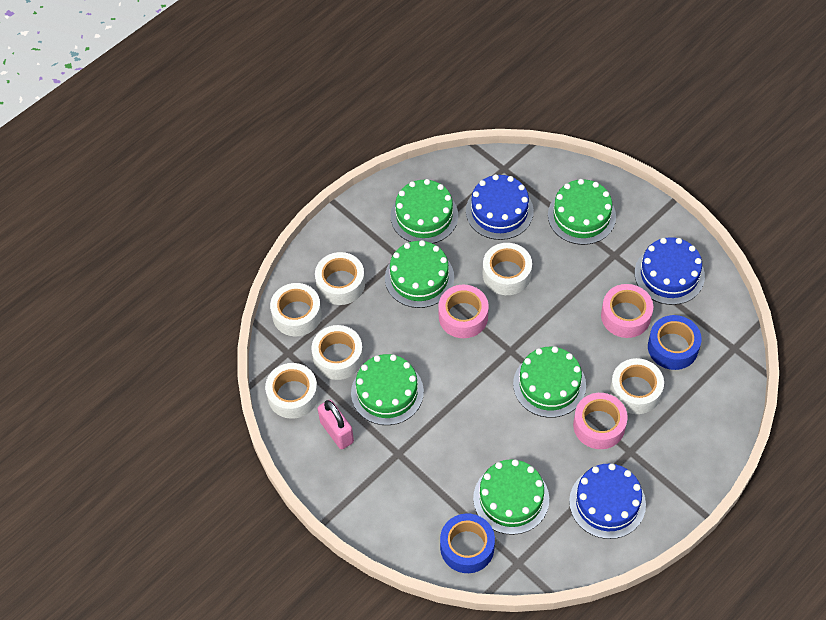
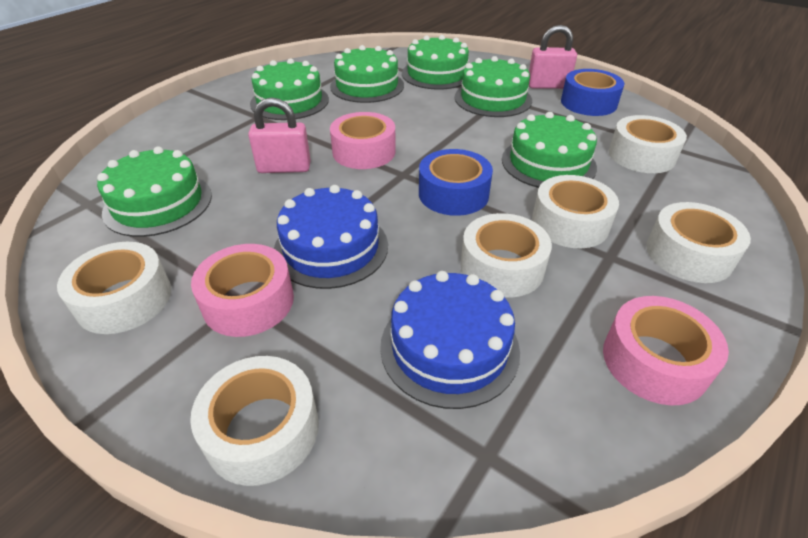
blue cake: 3 -> 2
pink padlock: 1 -> 2

